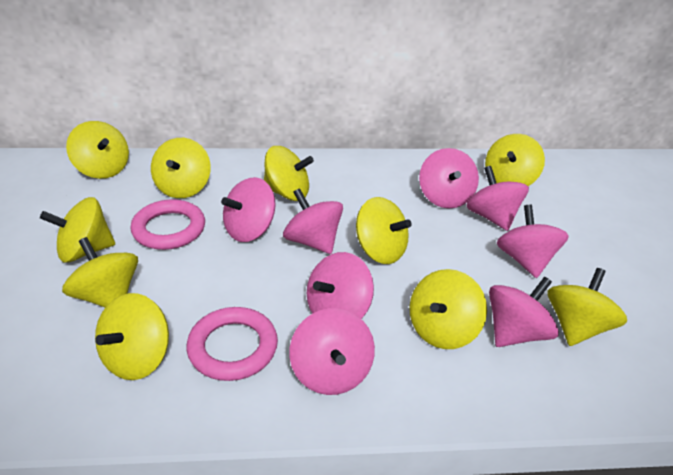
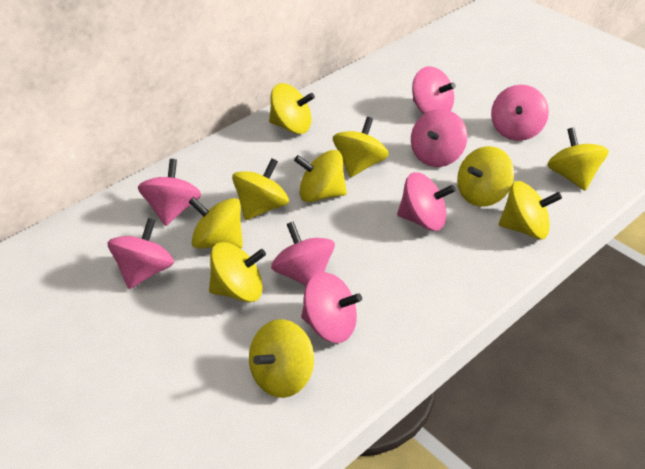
pink ring: 2 -> 0

